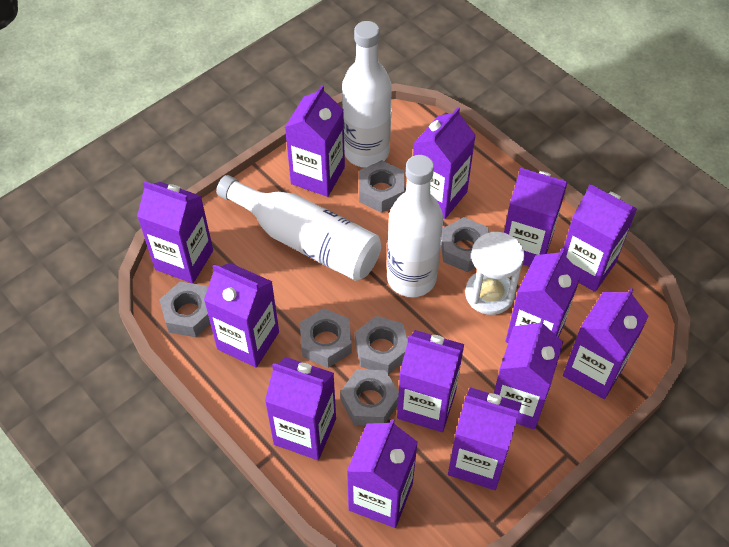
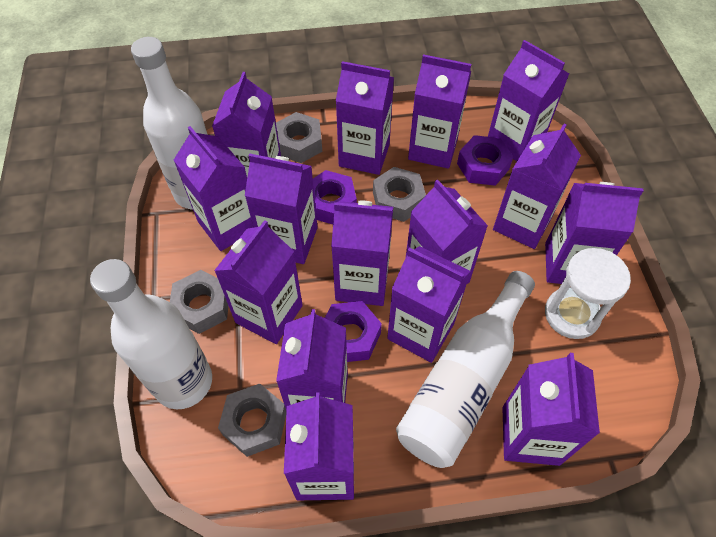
grey nut: 6 -> 4
purple carton: 13 -> 15
purple nut: 0 -> 3

